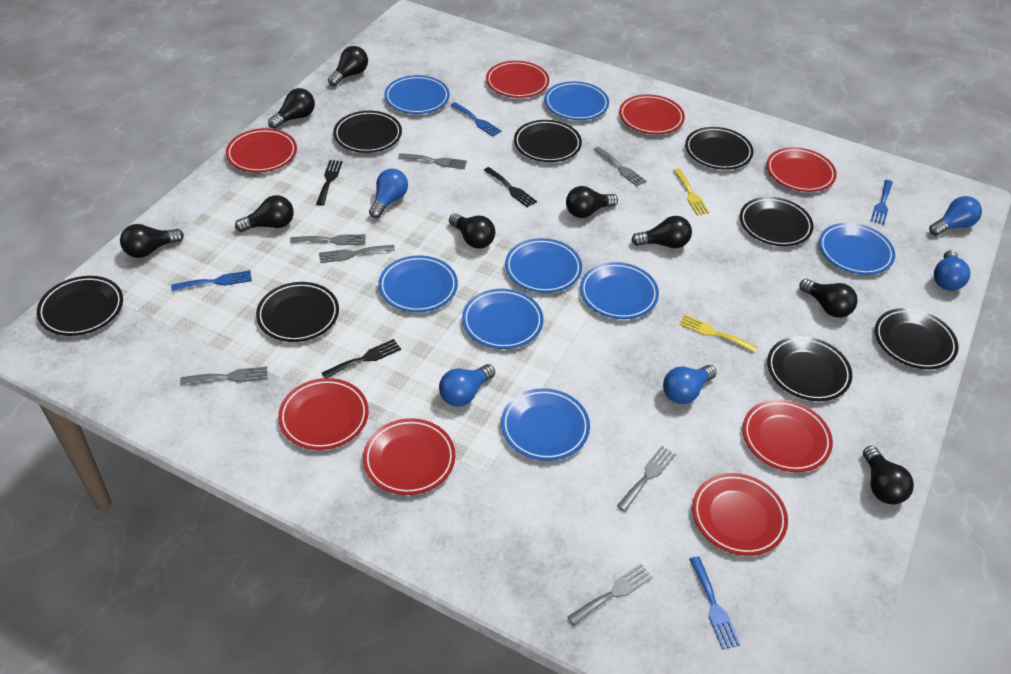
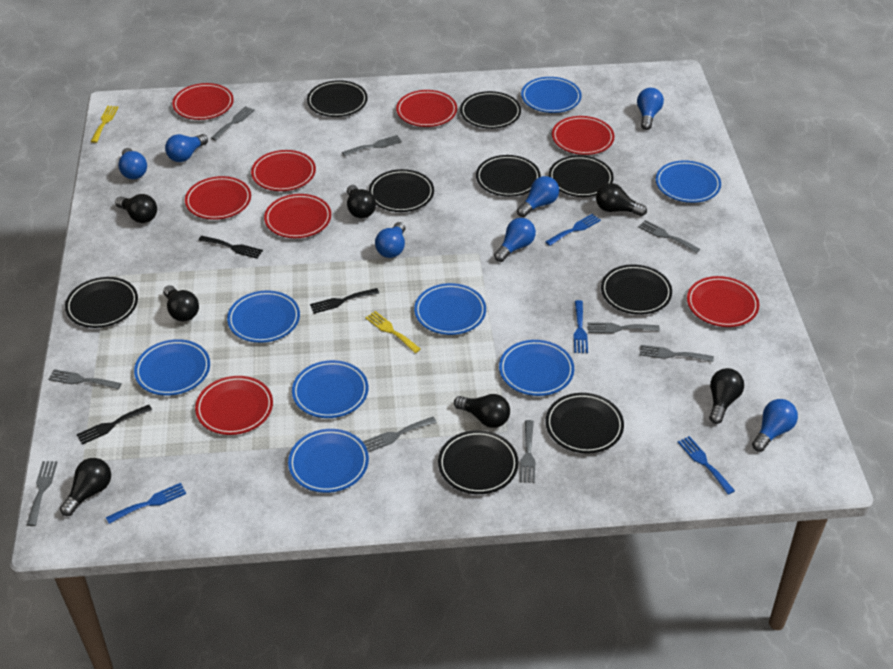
black light bulb: 9 -> 7
black plate: 8 -> 9
blue light bulb: 5 -> 7
grey fork: 7 -> 9

